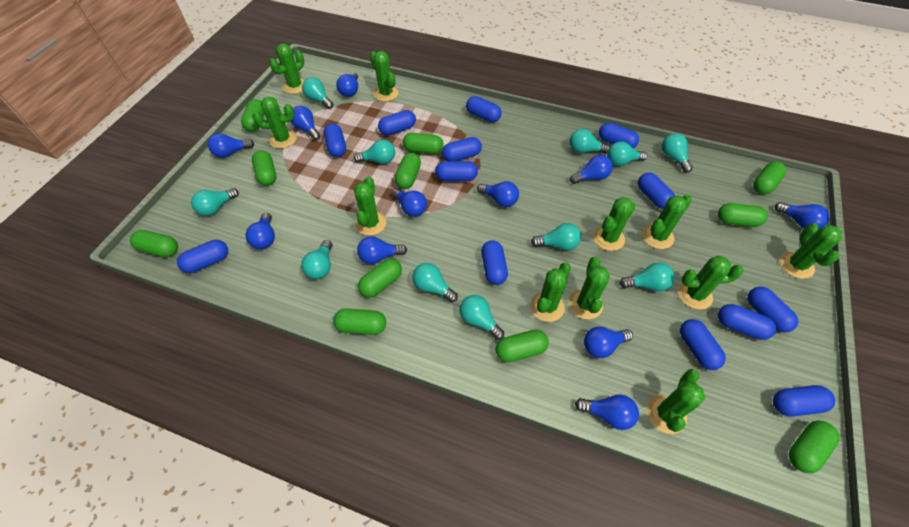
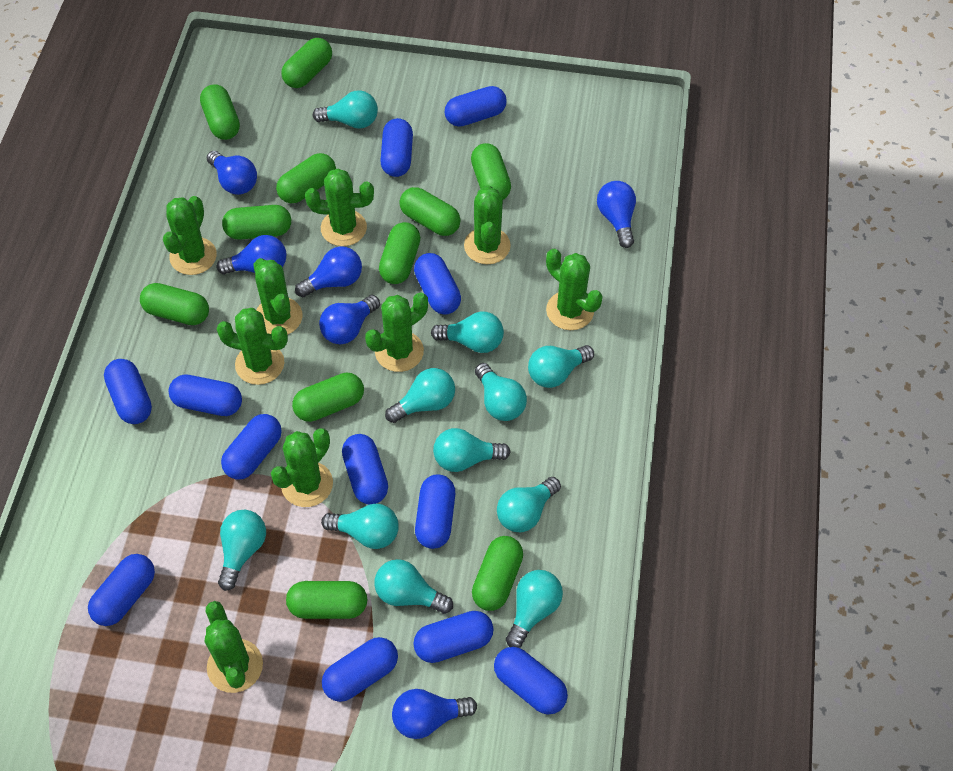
blue capsule: 13 -> 12
blue light bulb: 11 -> 6
green cactus: 11 -> 9

